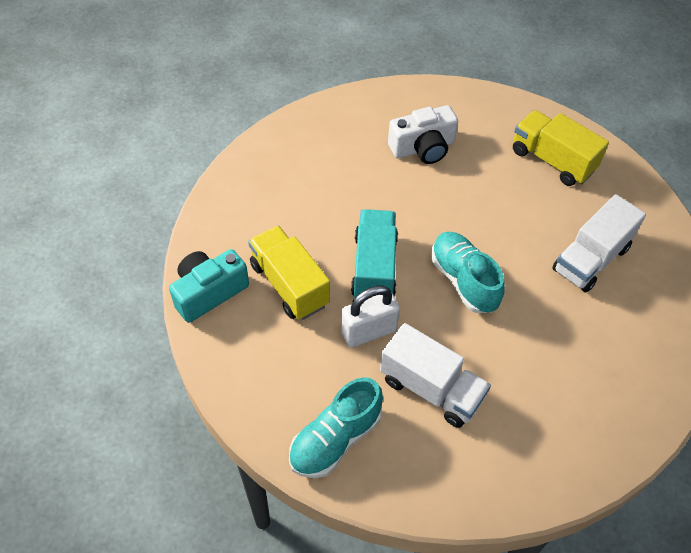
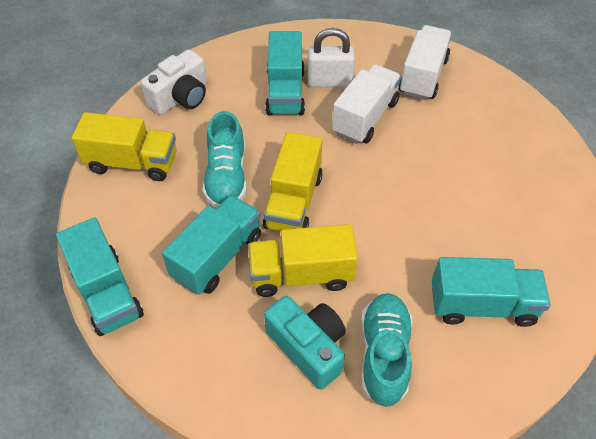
turquoise truck: 1 -> 4
yellow truck: 2 -> 3

